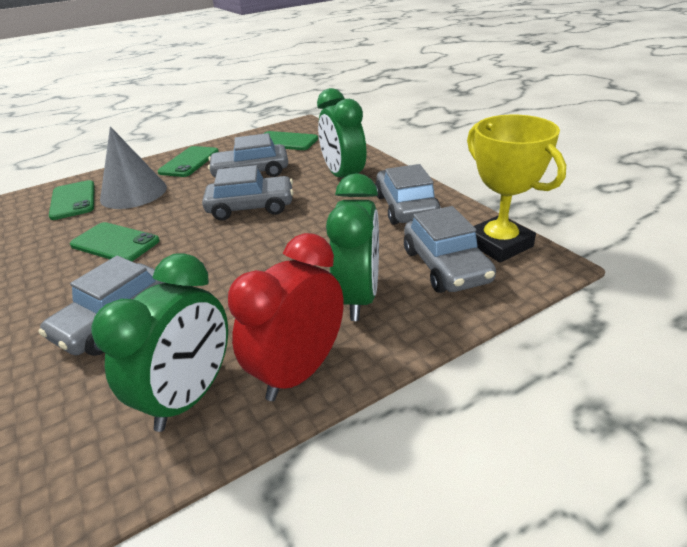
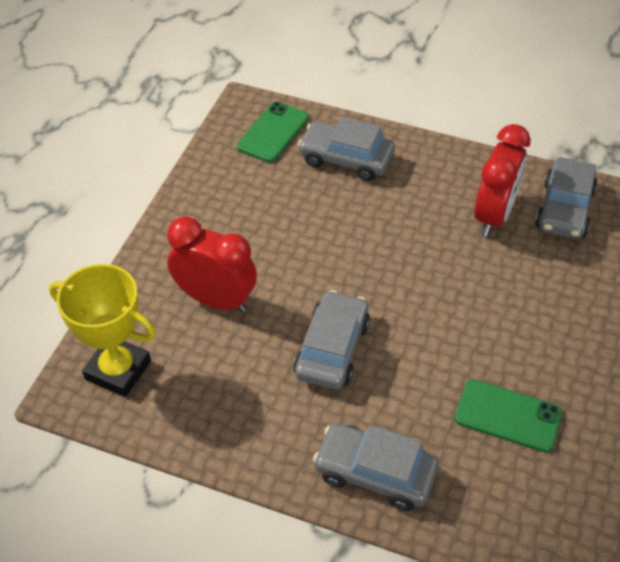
green clock: 3 -> 0
green phone: 4 -> 2
grey car: 5 -> 4
grey cone: 1 -> 0
red clock: 1 -> 2

